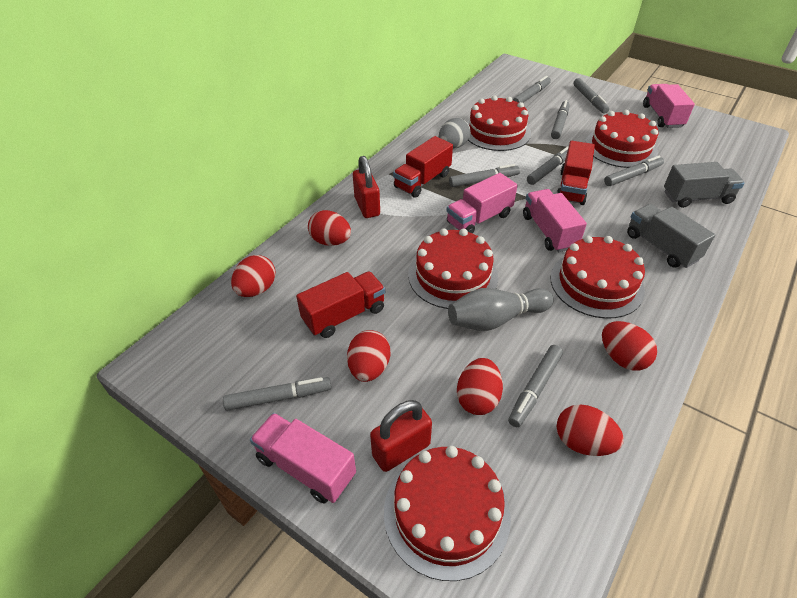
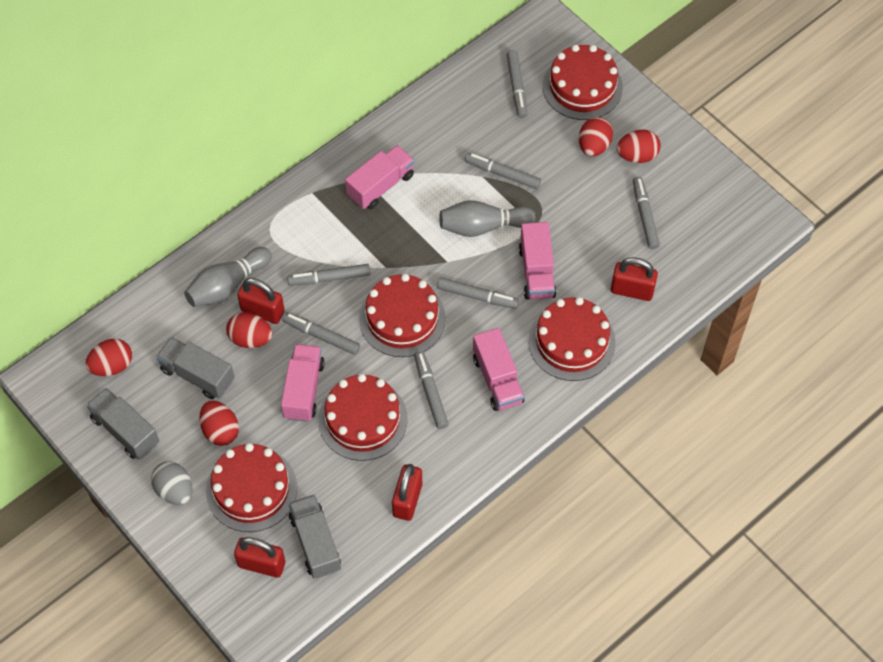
grey bowling pin: 1 -> 2
grey marker: 8 -> 7
grey truck: 2 -> 3
red egg: 6 -> 5
red padlock: 2 -> 4
red truck: 3 -> 0

